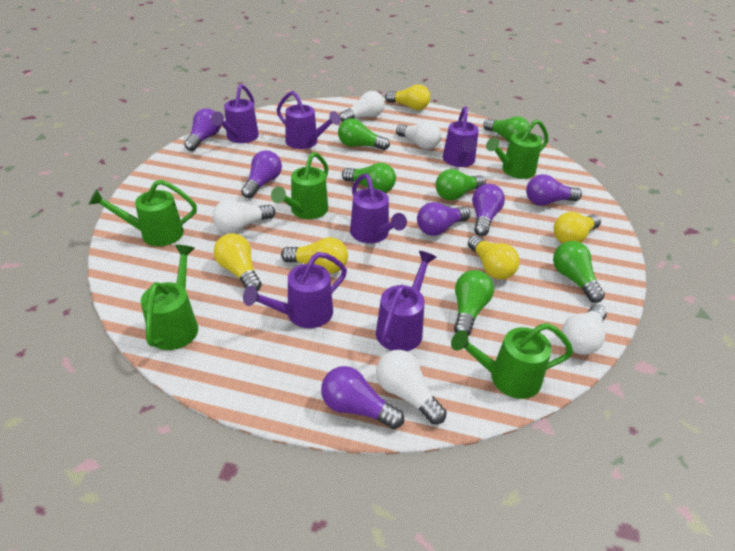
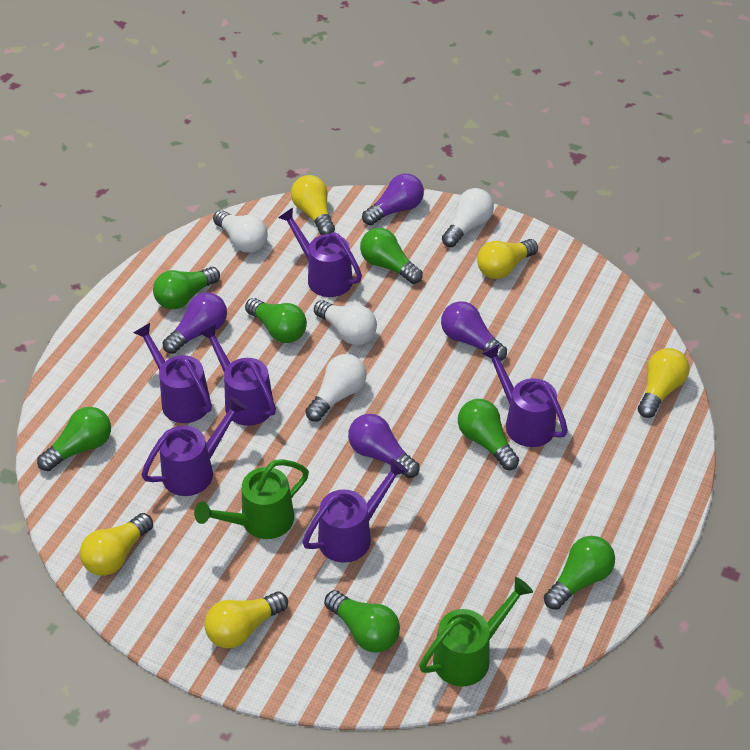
green light bulb: 6 -> 7
green watering can: 5 -> 2
purple light bulb: 6 -> 4
white light bulb: 5 -> 4

